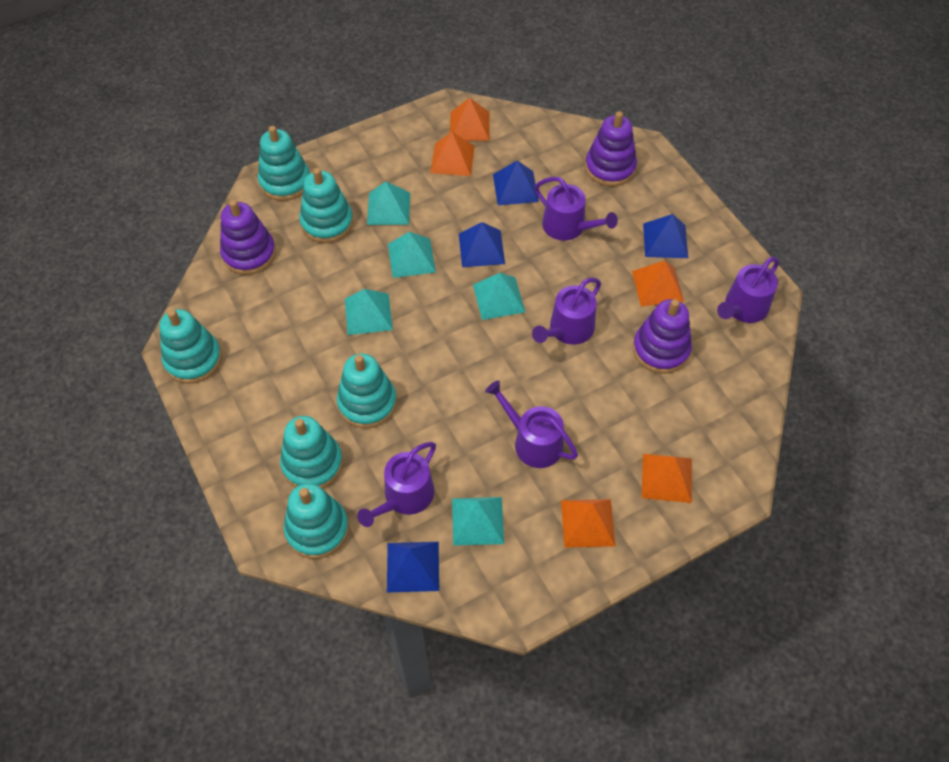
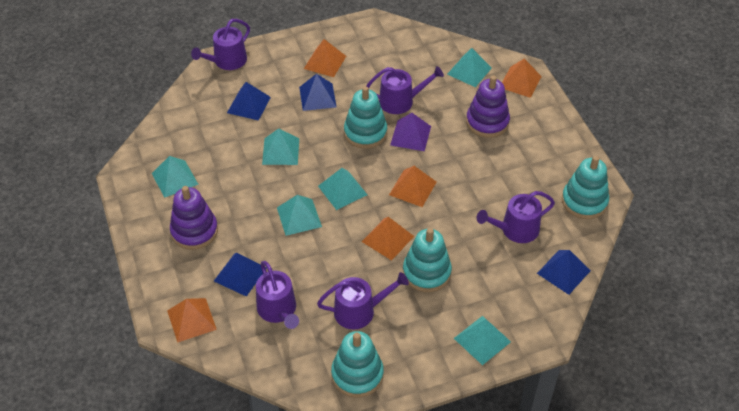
purple pyramid: 0 -> 1
purple stacking toy: 3 -> 2
turquoise pyramid: 5 -> 6
turquoise stacking toy: 6 -> 4

